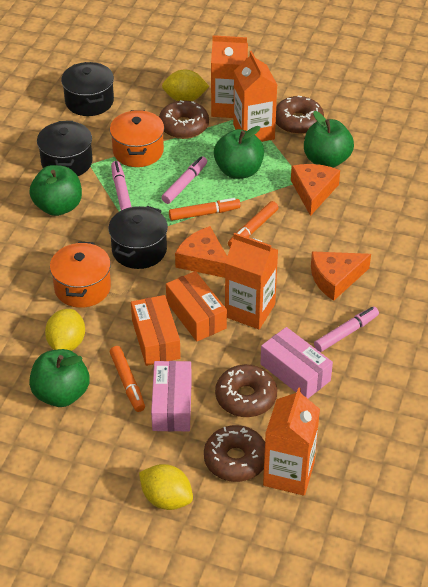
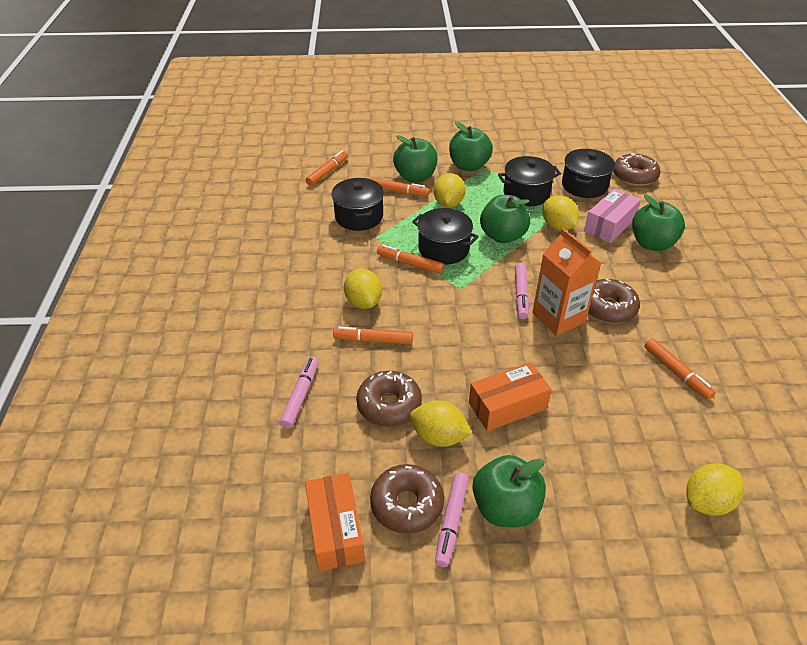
black pot: 3 -> 4
green apple: 4 -> 5
orange carton: 4 -> 1
orange cheese: 3 -> 0
orange marker: 3 -> 5
orange pot: 2 -> 0
pink box: 2 -> 1
yellow lemon: 3 -> 5

